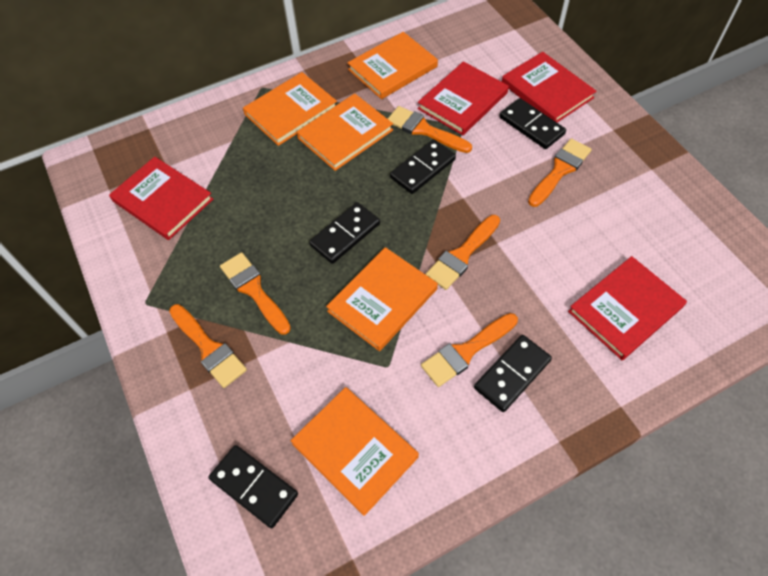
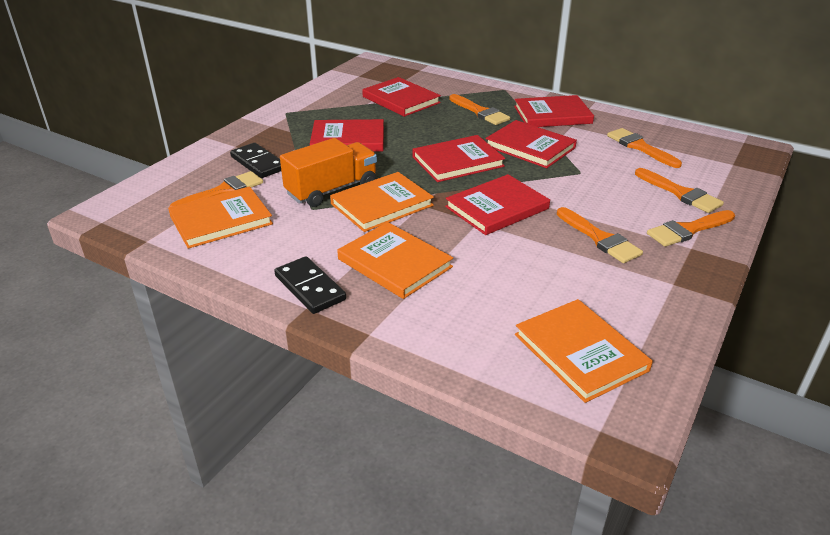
black domino: 5 -> 2
orange book: 5 -> 4
orange truck: 0 -> 1
red book: 4 -> 6

